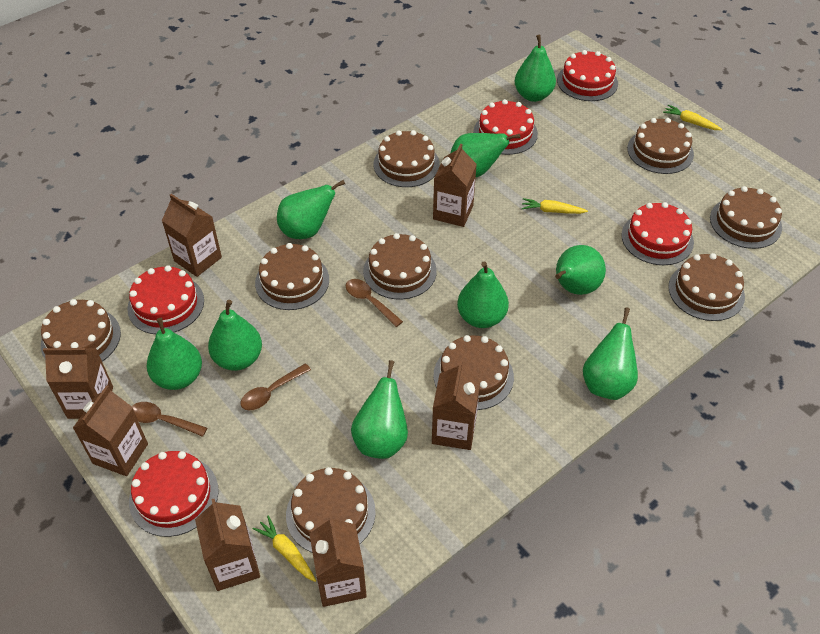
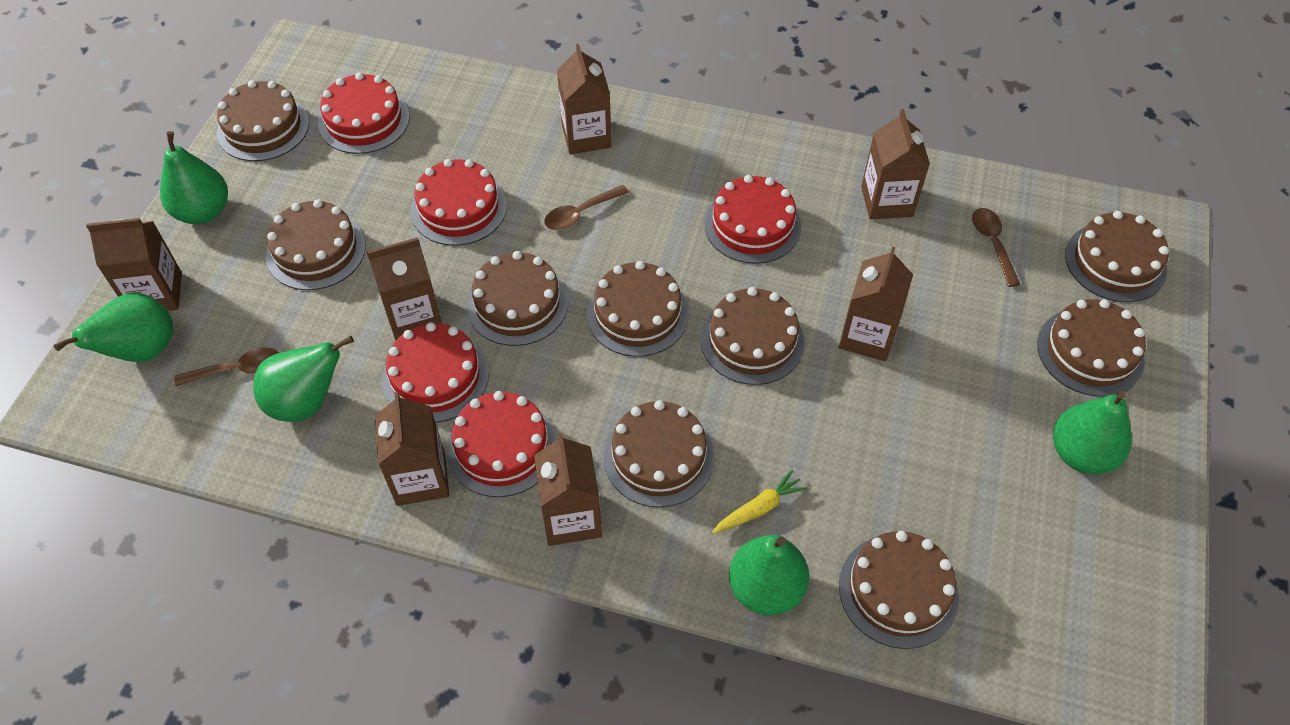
green pear: 9 -> 5
yellow carrot: 3 -> 1

